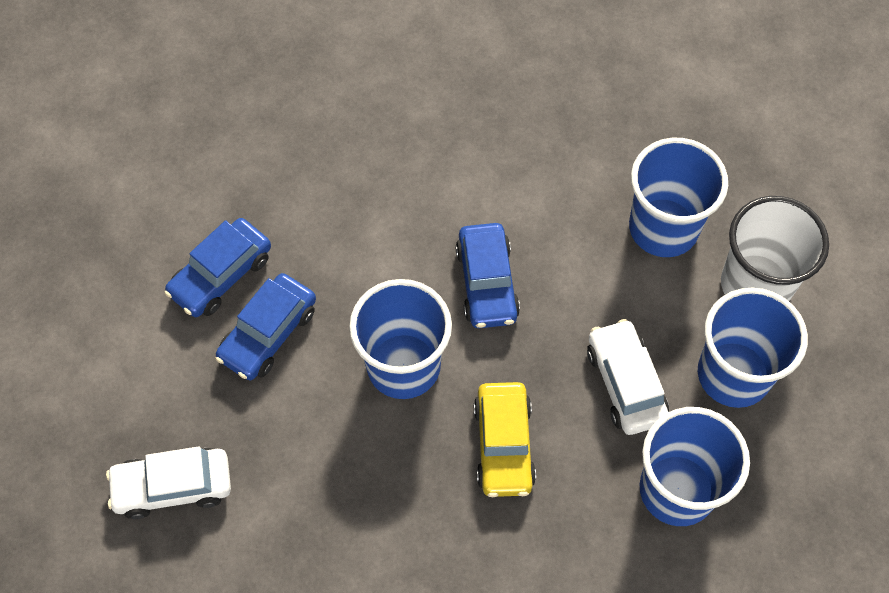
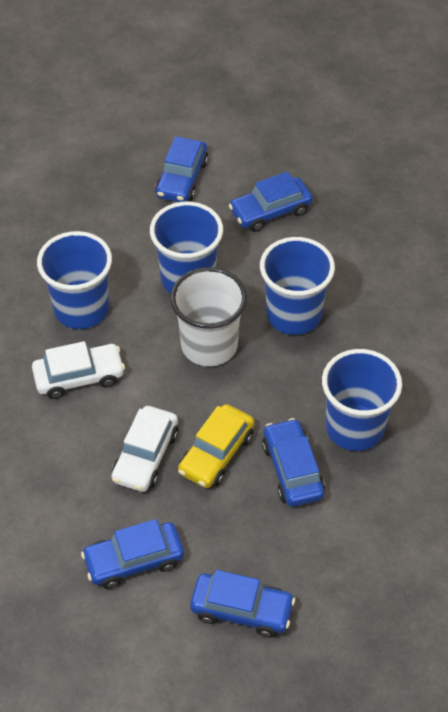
blue car: 3 -> 5

